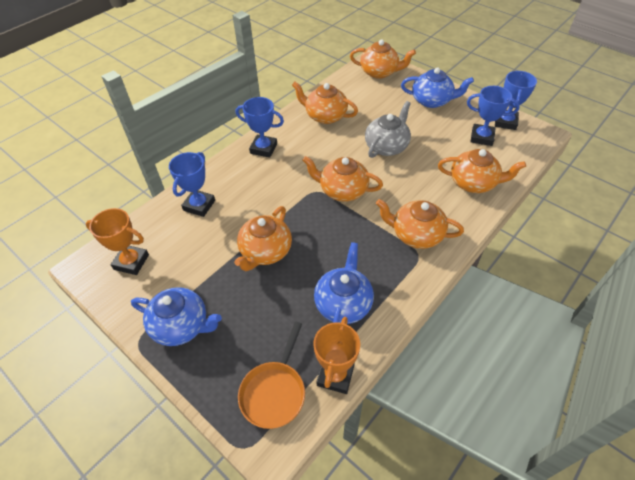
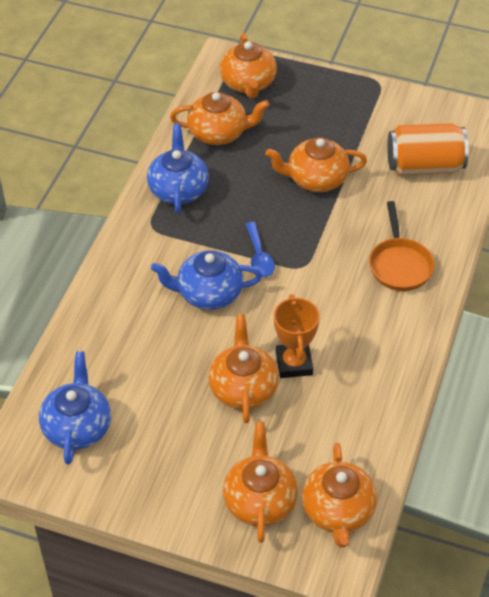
blue spoon: 0 -> 1
blue trophy: 4 -> 0
grey teapot: 1 -> 0
orange can: 0 -> 1
orange trophy: 2 -> 1

